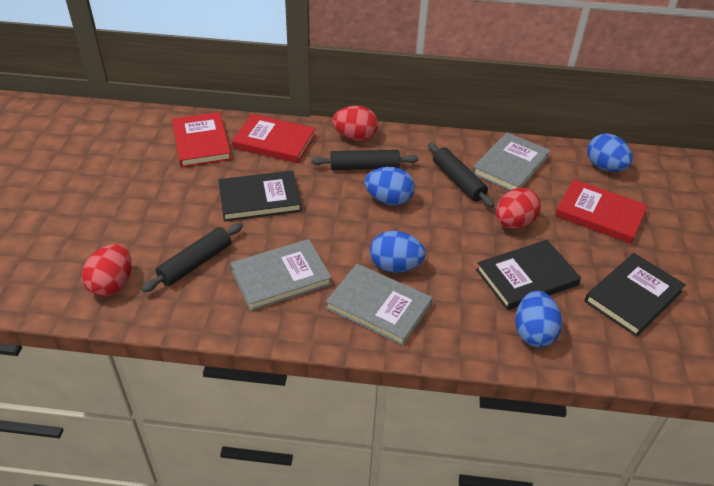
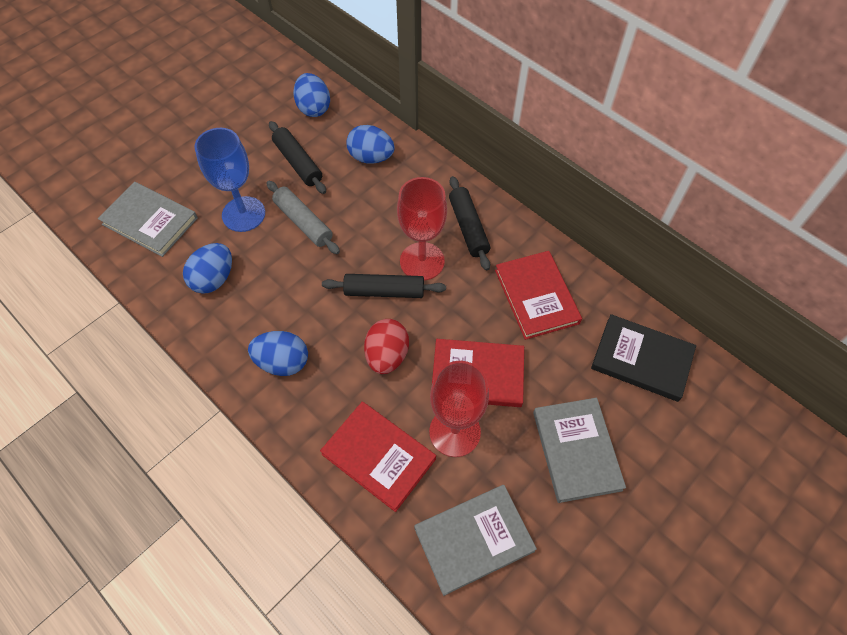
black book: 3 -> 1
blue goblet: 0 -> 1
grey rolling pin: 0 -> 1
red egg: 3 -> 1
red goblet: 0 -> 2

